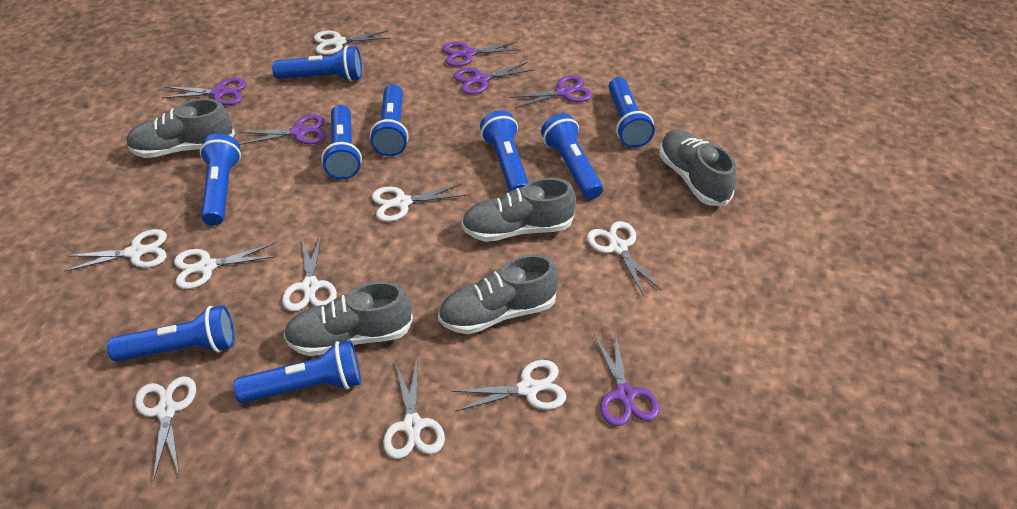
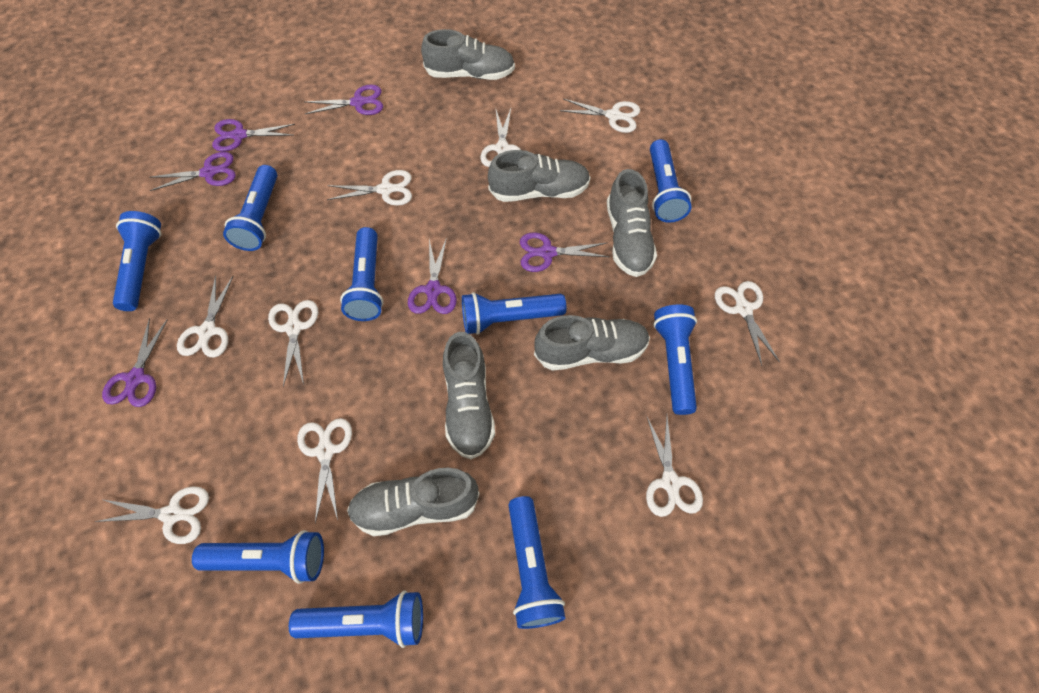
grey shoe: 5 -> 6

